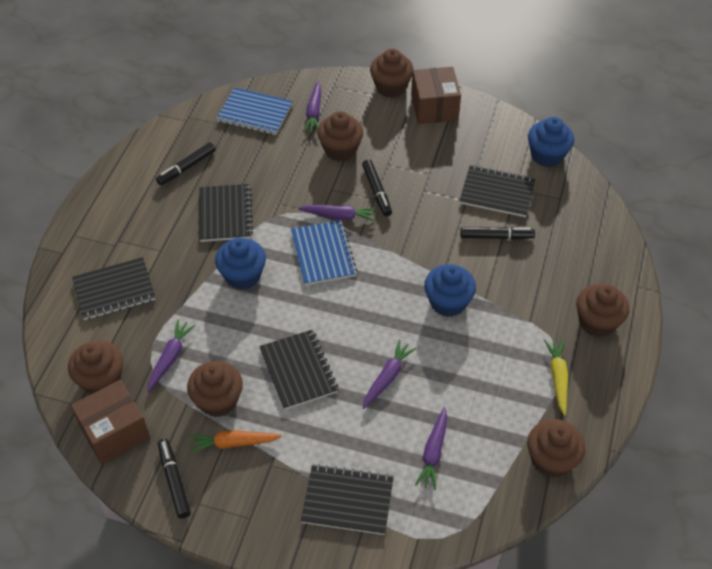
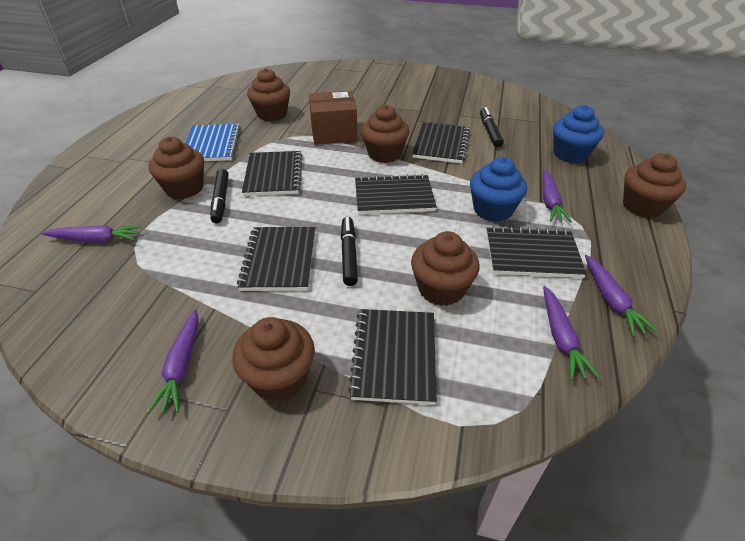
black marker: 4 -> 3
black notebook: 5 -> 6
blue cupcake: 3 -> 2
blue notebook: 2 -> 1
brown box: 2 -> 1
orange carrot: 1 -> 0
yellow carrot: 1 -> 0

